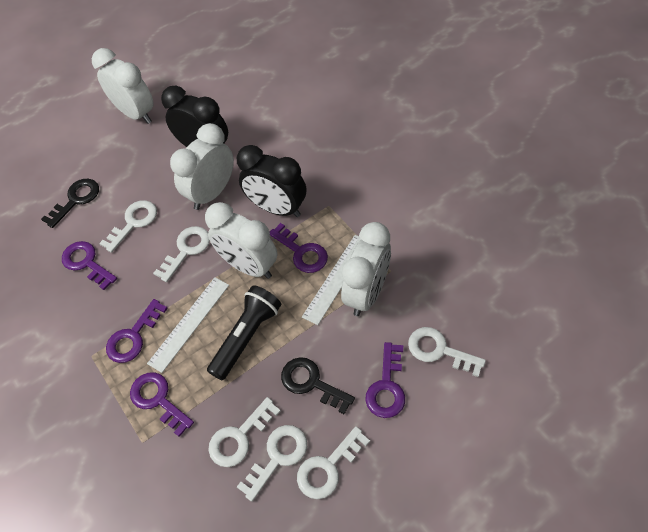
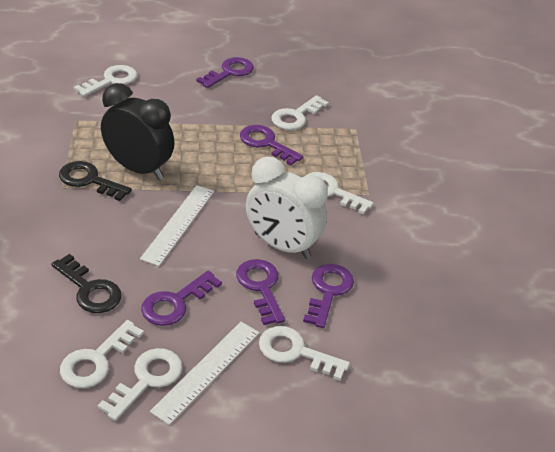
black clock: 2 -> 1
black flashlight: 1 -> 0
white clock: 4 -> 1

